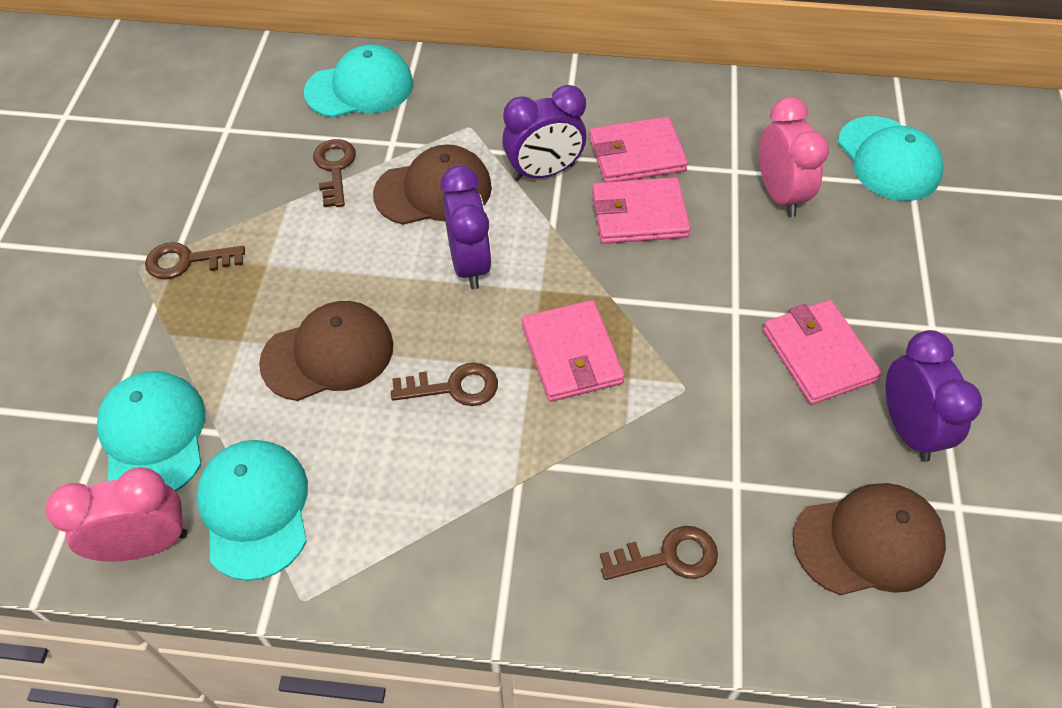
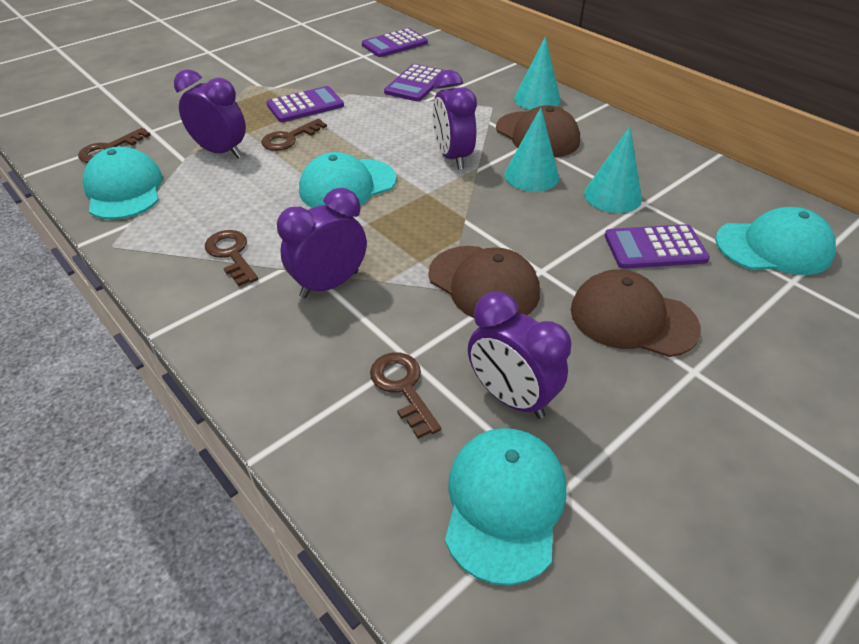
pink clock: 2 -> 0
pink wallet: 4 -> 0
purple calculator: 0 -> 4
purple clock: 3 -> 4
turquoise cone: 0 -> 3

